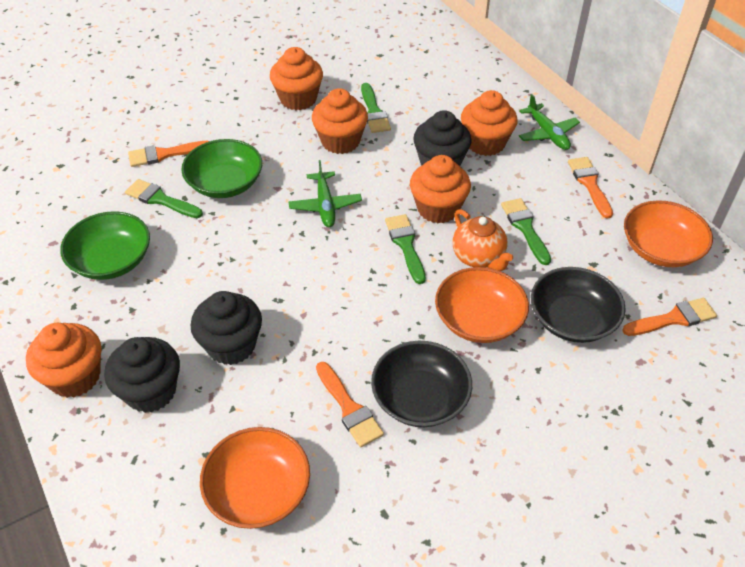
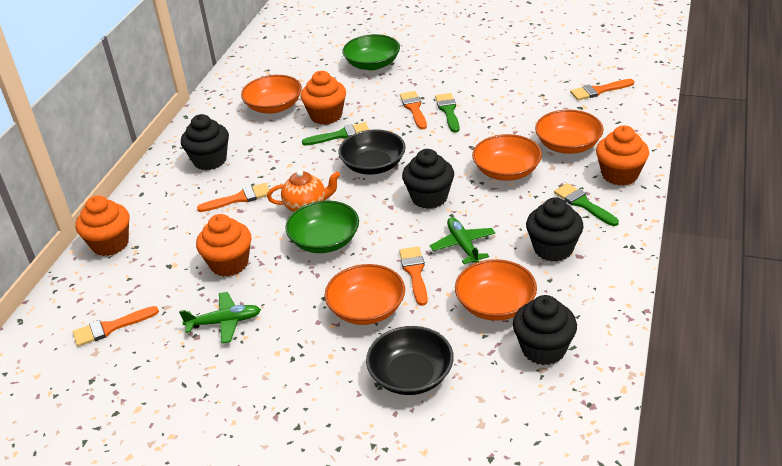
black cupcake: 3 -> 4
green brush: 4 -> 3
orange bowl: 3 -> 5
orange brush: 4 -> 5
orange cupcake: 5 -> 4

